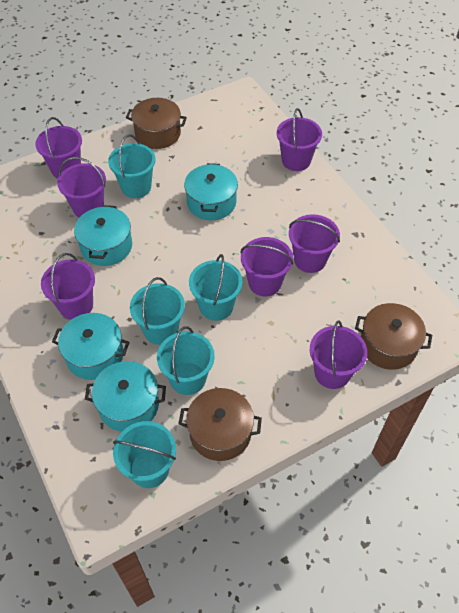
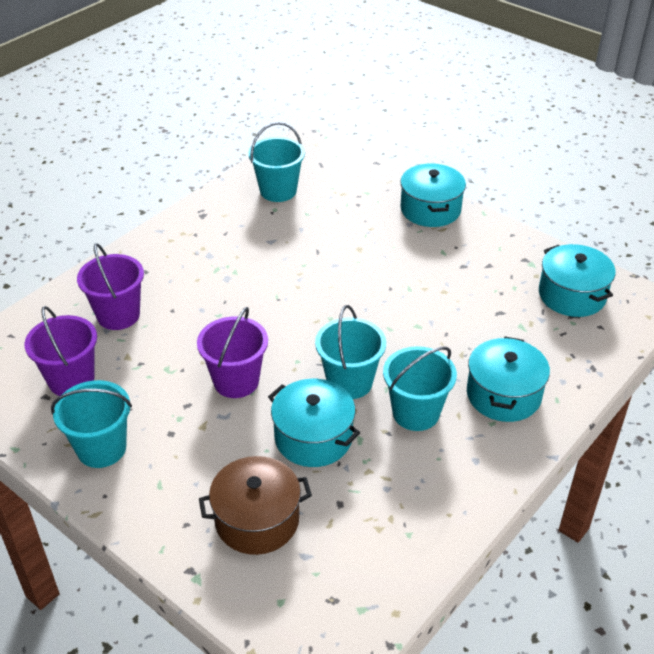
brown pot: 3 -> 1
purple bucket: 7 -> 3
turquoise bucket: 5 -> 4

